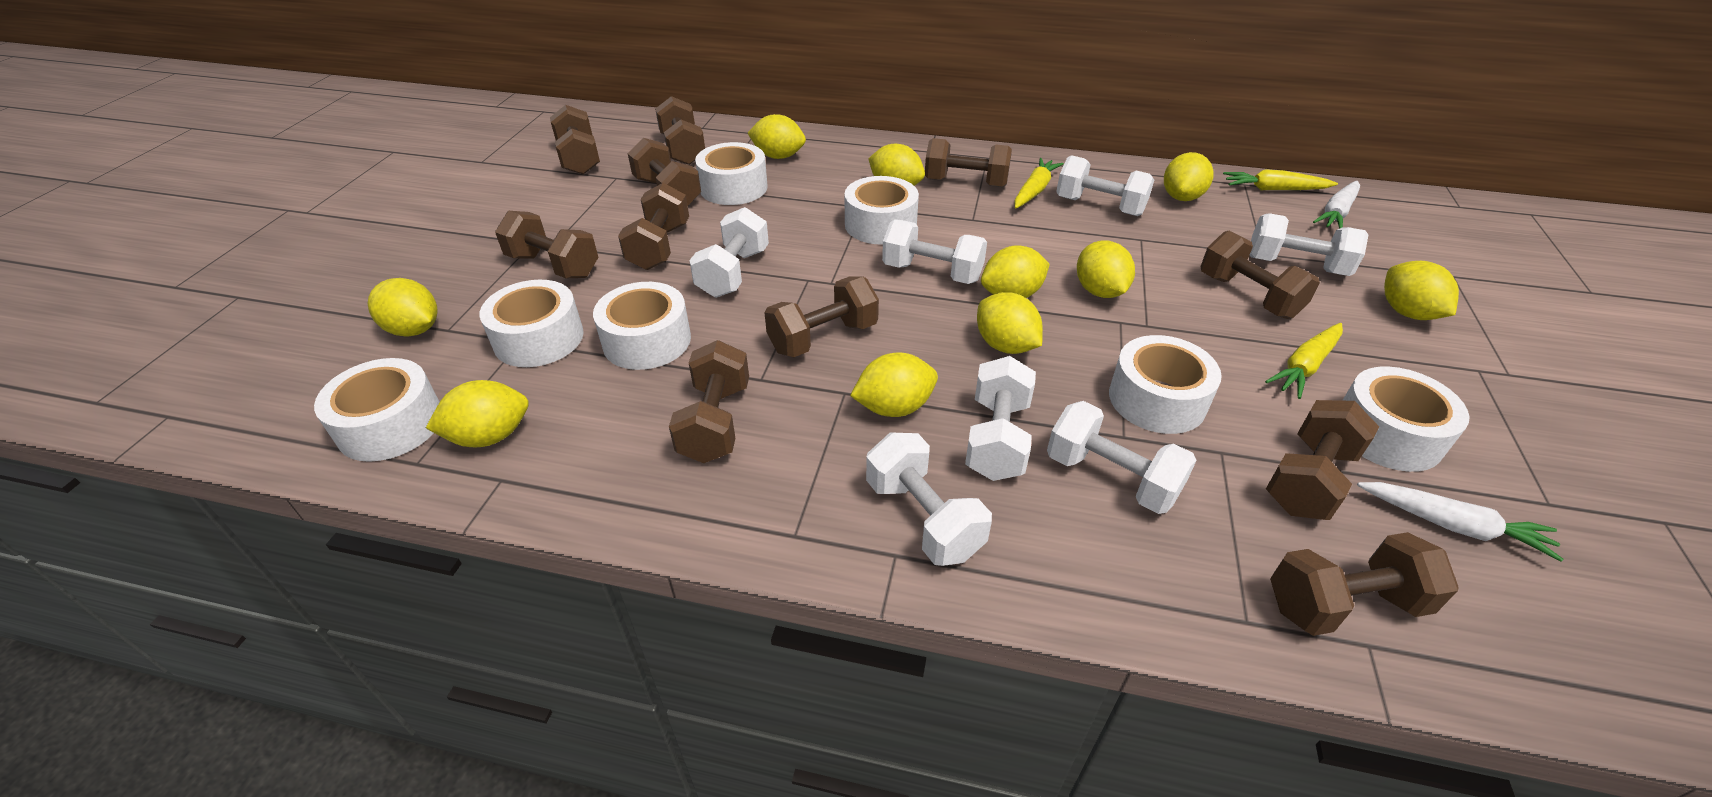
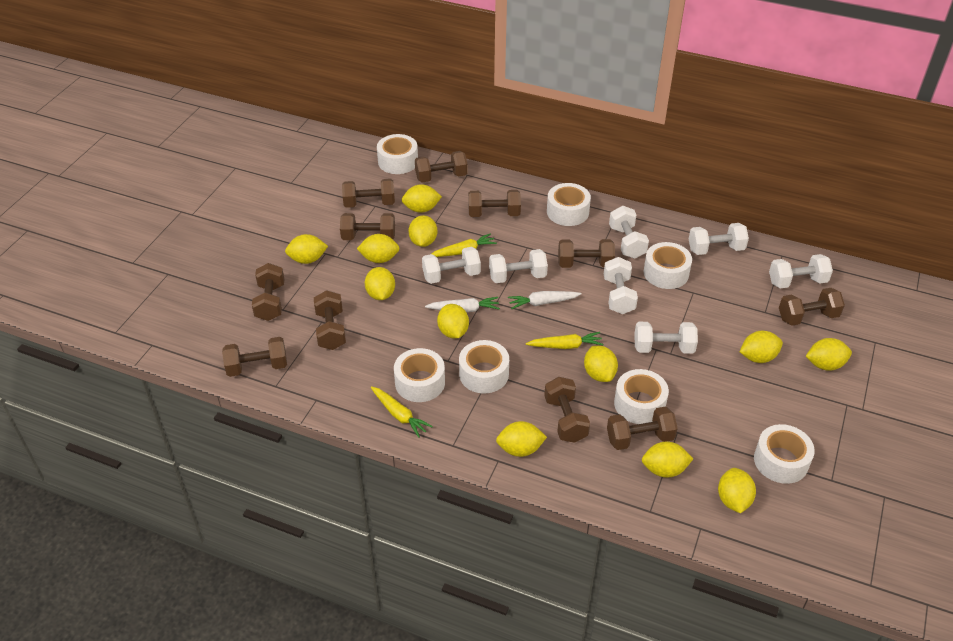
yellow lemon: 10 -> 12

